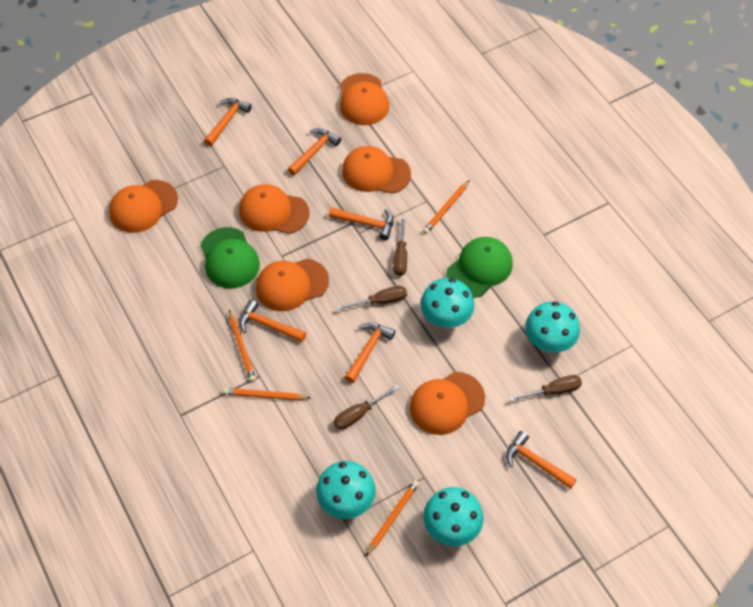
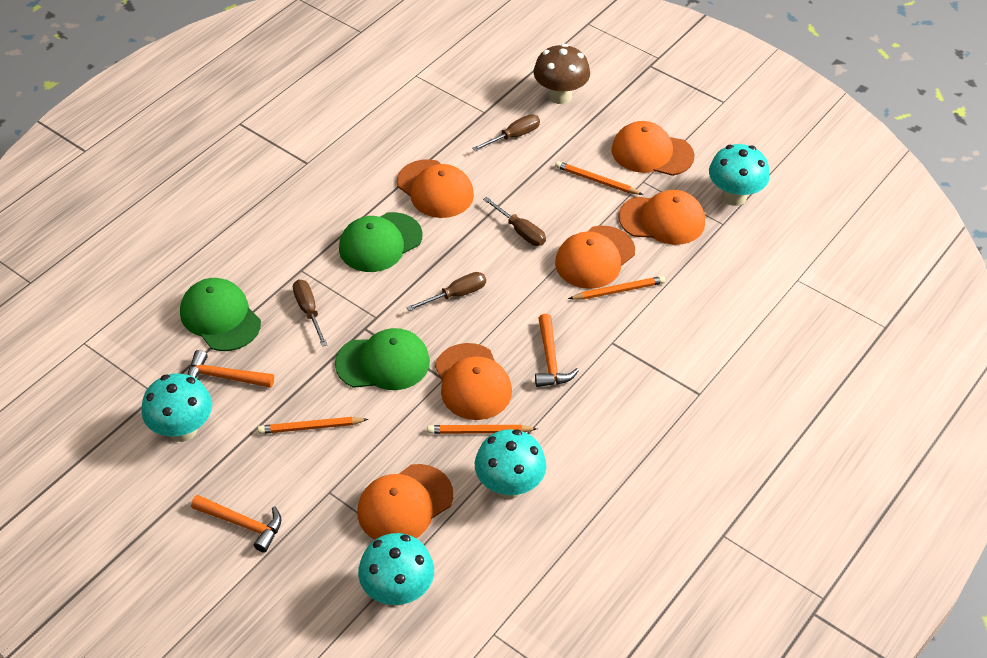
brown mushroom: 0 -> 1
green cap: 2 -> 3
orange hammer: 6 -> 3

